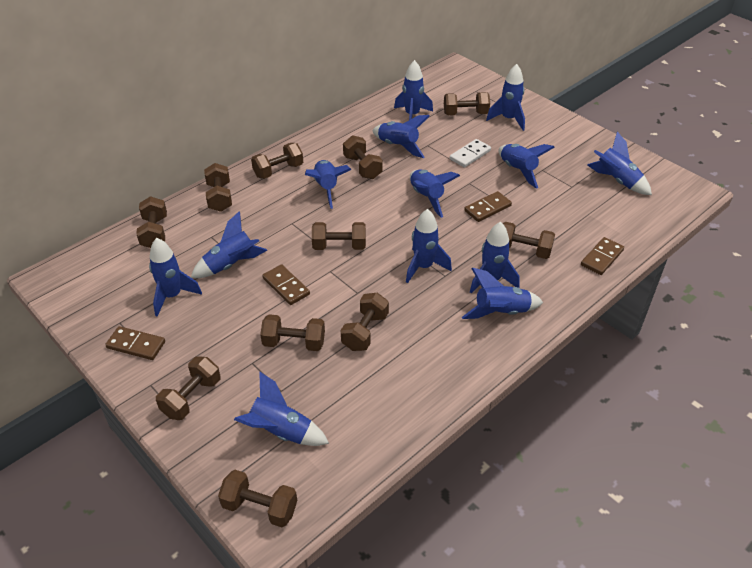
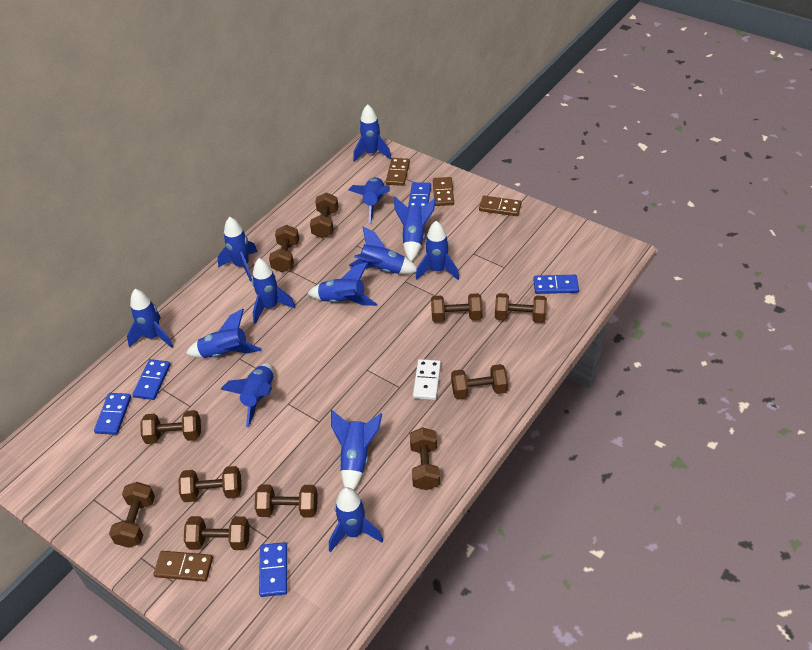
blue domino: 0 -> 5

